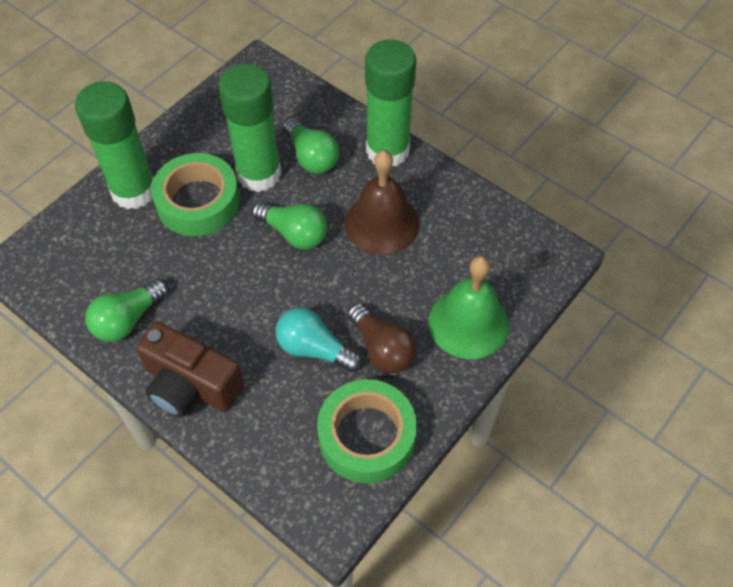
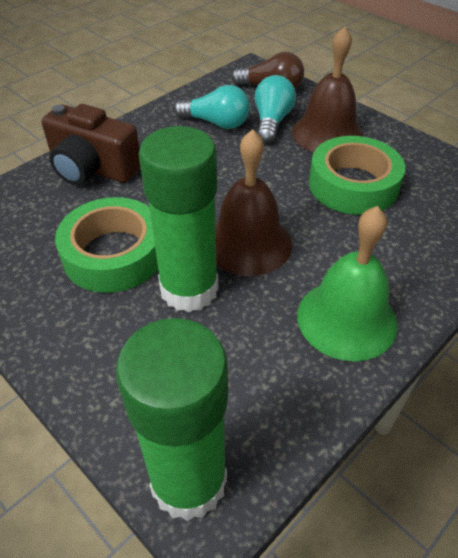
brown bell: 1 -> 2
green glue stick: 3 -> 2
green light bulb: 3 -> 0
turquoise light bulb: 1 -> 2

